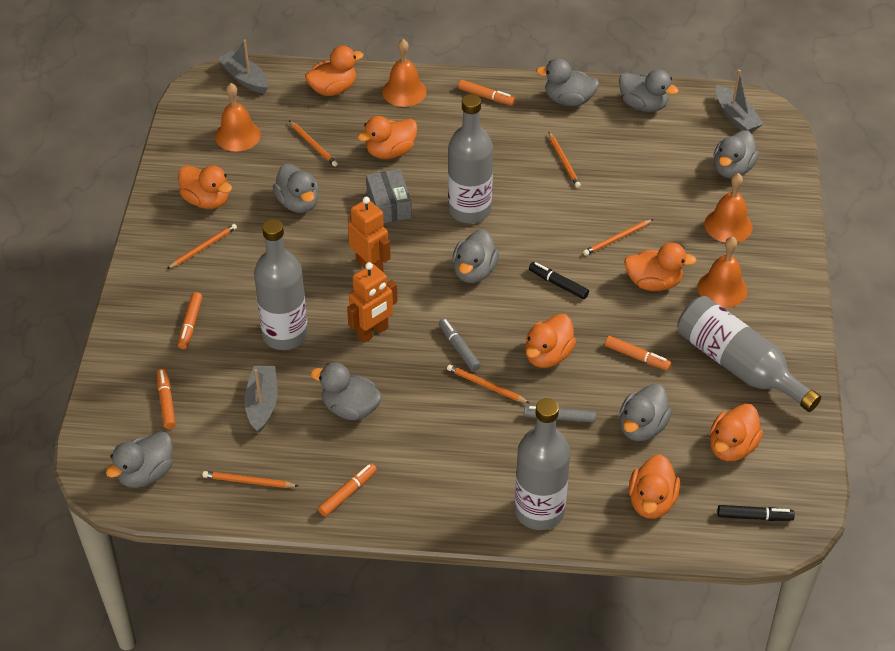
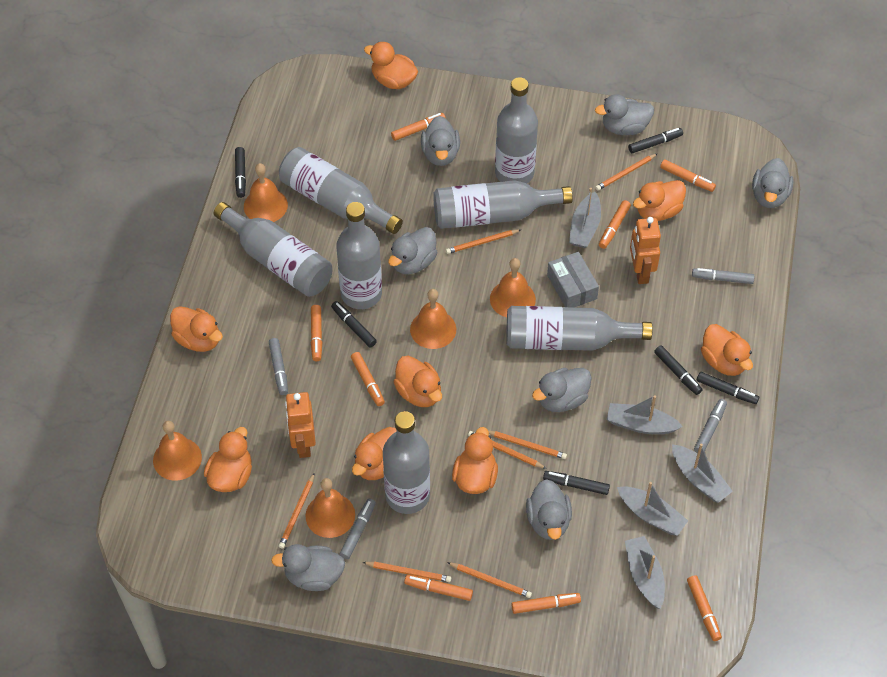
black marker: 2 -> 6
grey boat: 3 -> 5
grey bottle: 4 -> 7
grey duck: 8 -> 7
grey marker: 2 -> 4
orange bell: 4 -> 5
orange duck: 7 -> 8
orange marker: 5 -> 8
orange pencil: 6 -> 7

